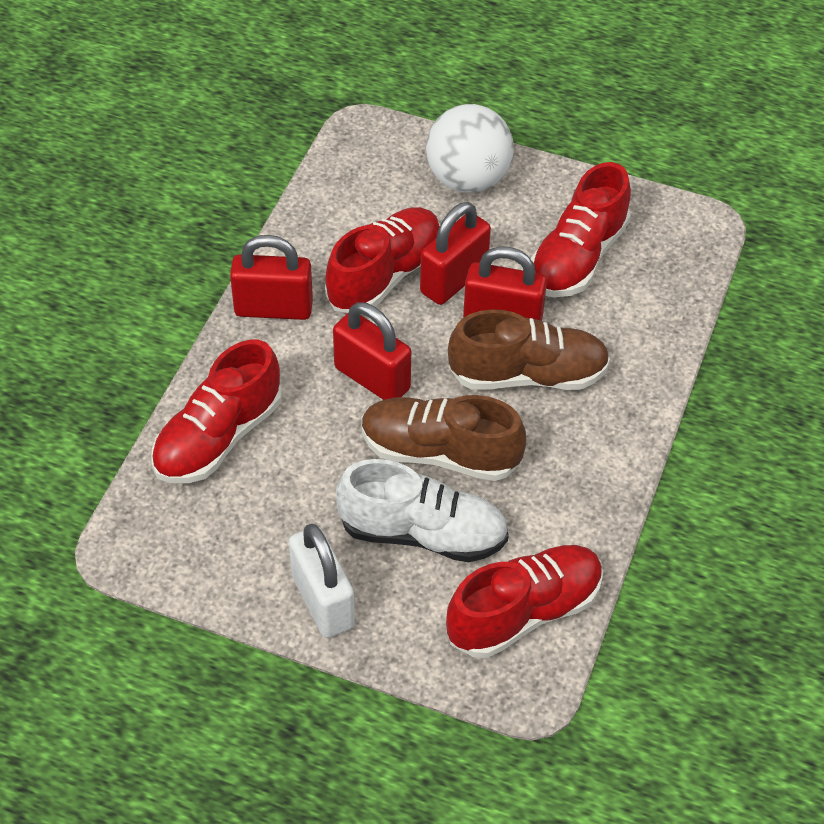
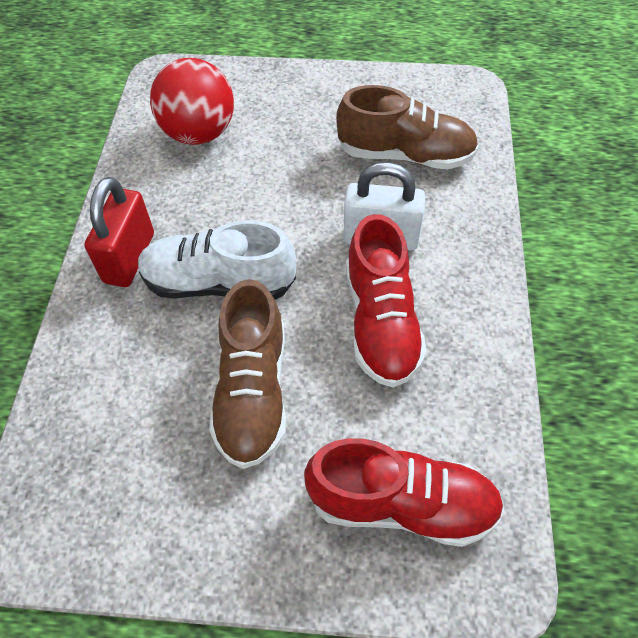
red ball: 0 -> 1
red padlock: 4 -> 1
red shoe: 4 -> 2
white ball: 1 -> 0

